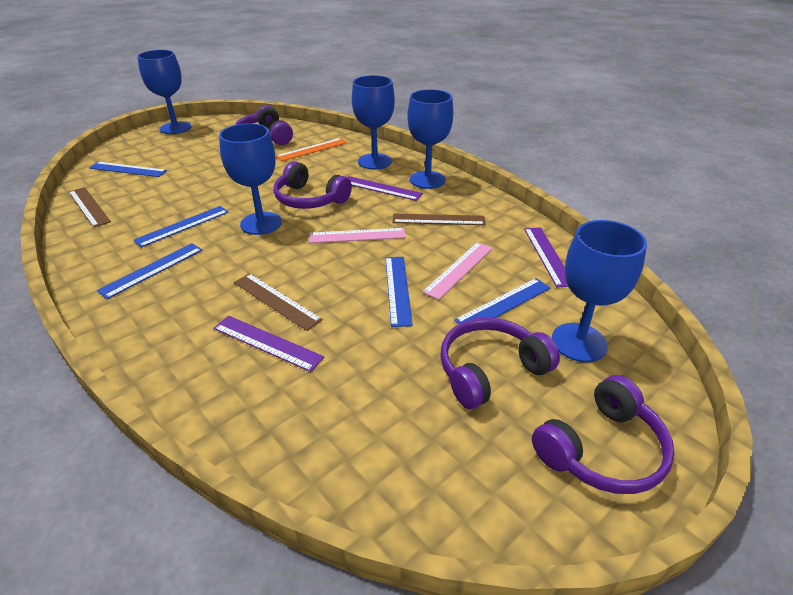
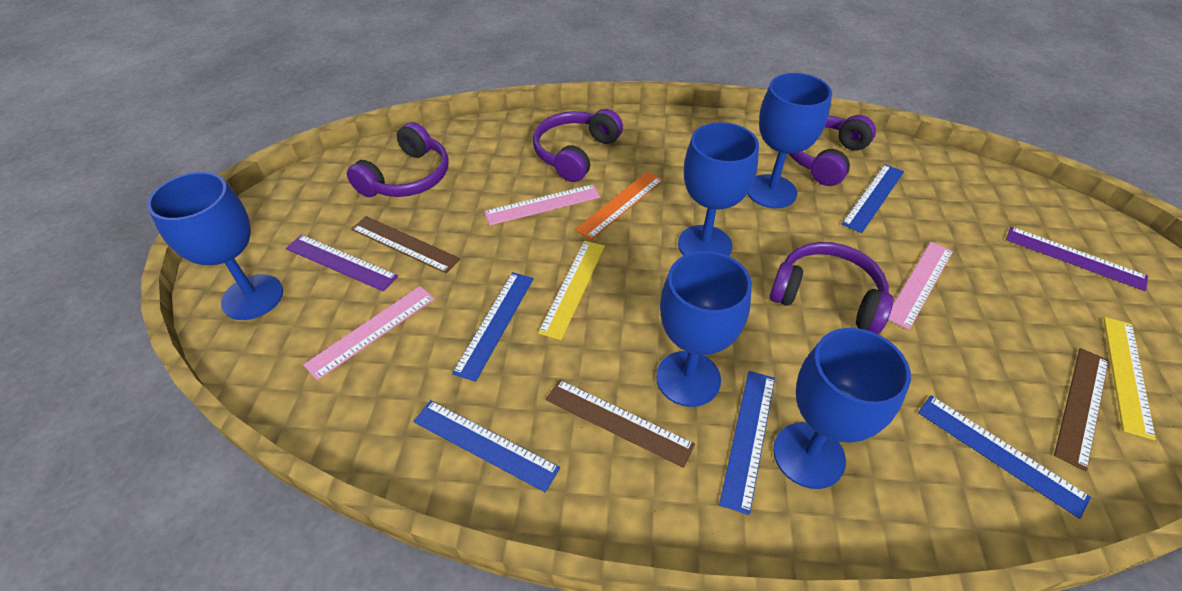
pink ruler: 2 -> 3
purple ruler: 3 -> 2
yellow ruler: 0 -> 2

